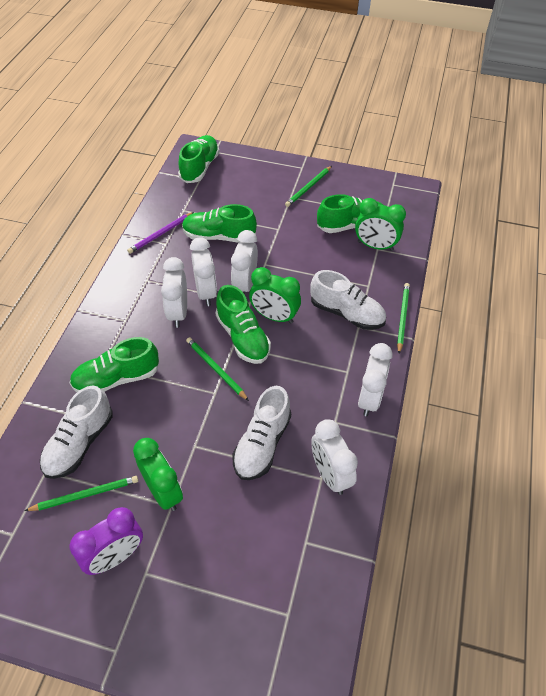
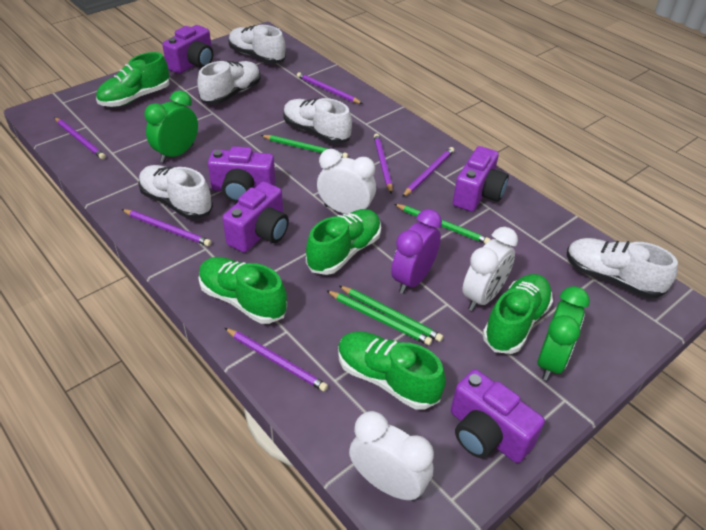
green clock: 3 -> 2
purple camera: 0 -> 5
purple pencil: 1 -> 6
white clock: 5 -> 3
white shoe: 3 -> 5

